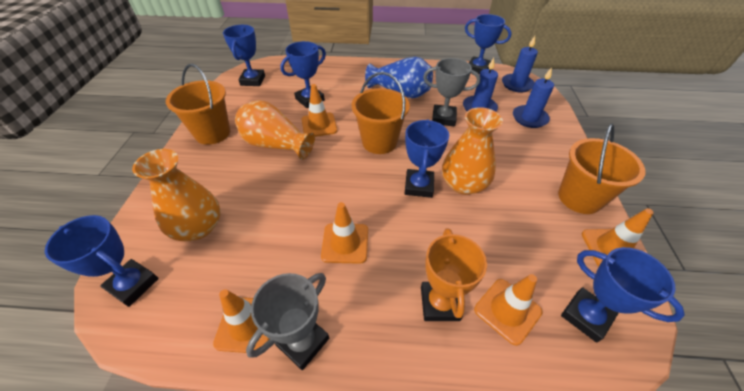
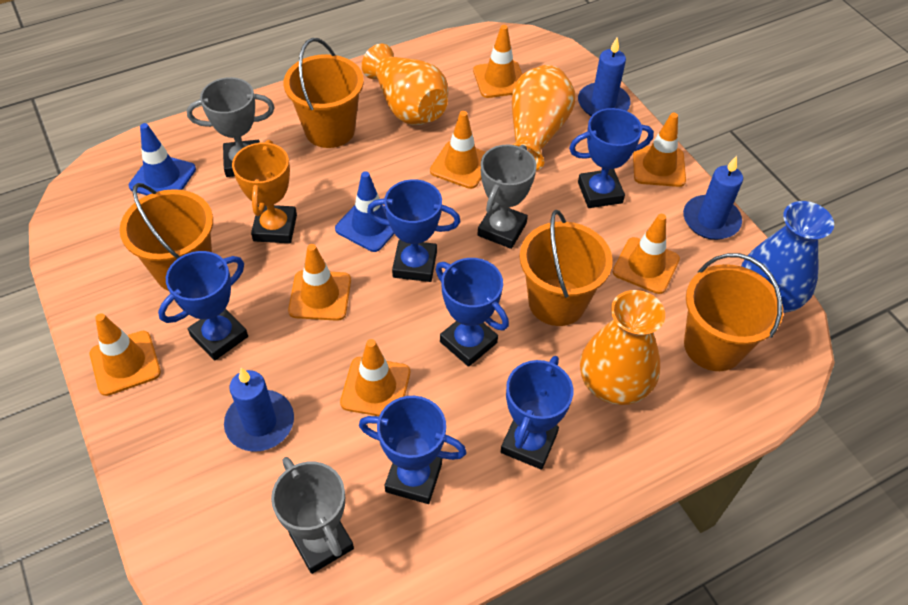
blue traffic cone: 0 -> 2
grey trophy: 2 -> 3
orange bucket: 3 -> 4
orange traffic cone: 5 -> 7

